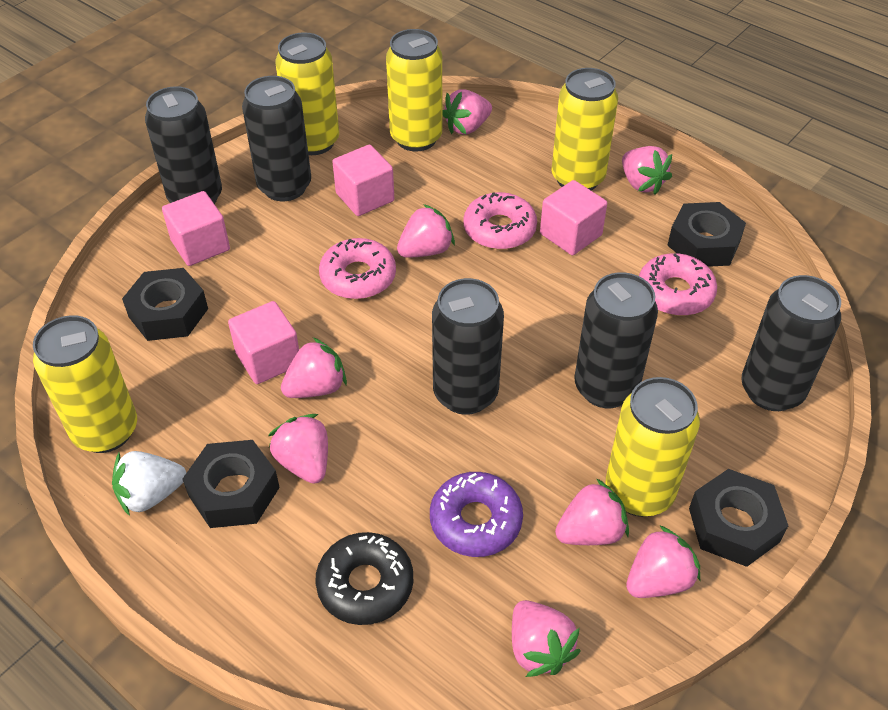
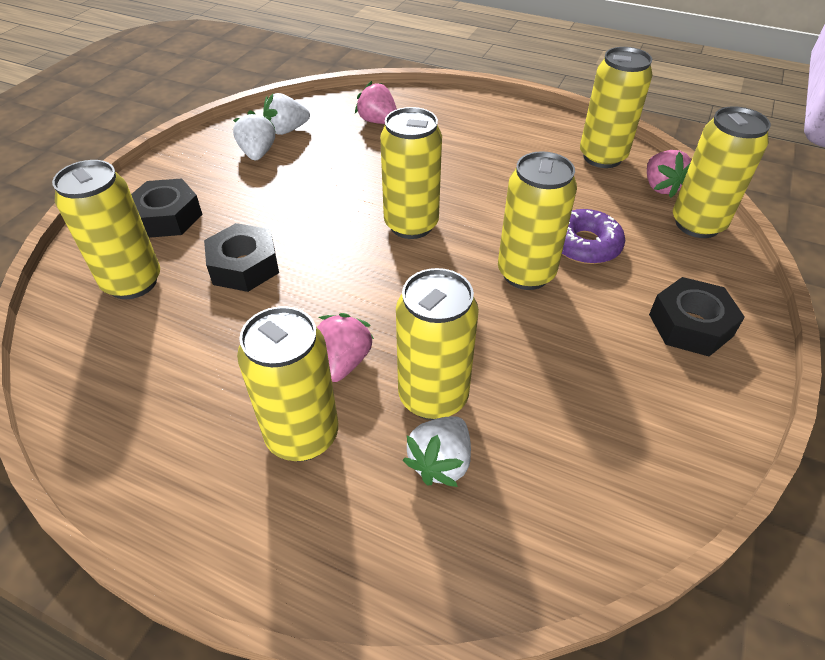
black can: 5 -> 0
black donut: 1 -> 0
black nut: 4 -> 3
pink cube: 4 -> 0
pink donut: 3 -> 0
pink strawberry: 8 -> 3
white strawberry: 1 -> 3
yellow can: 5 -> 7

